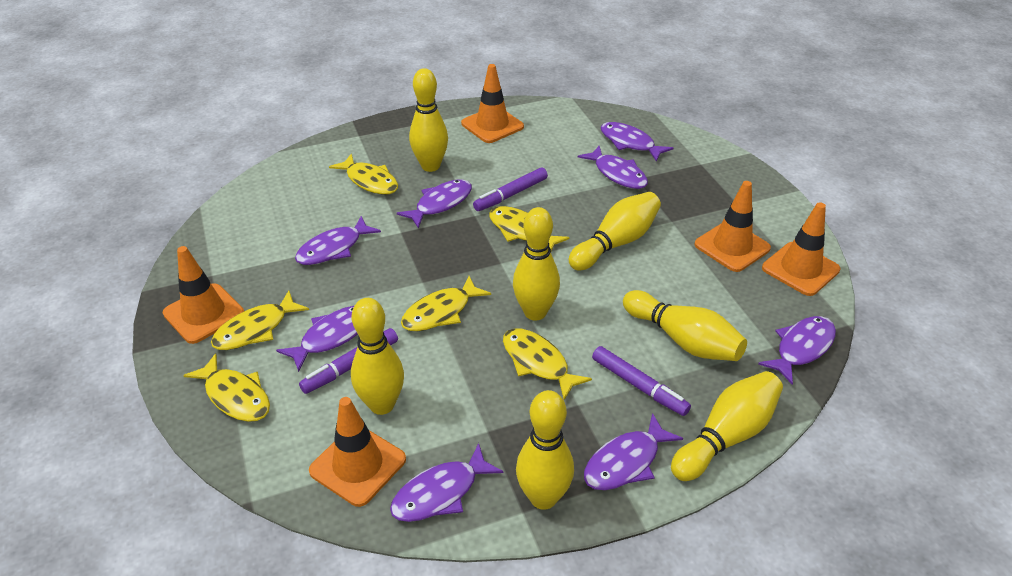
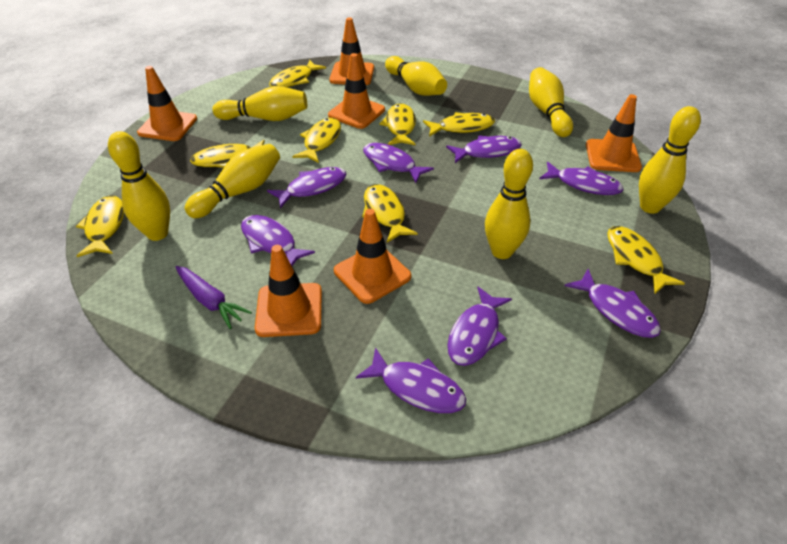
orange traffic cone: 5 -> 6
purple carrot: 0 -> 1
purple marker: 3 -> 0
yellow fish: 6 -> 8

